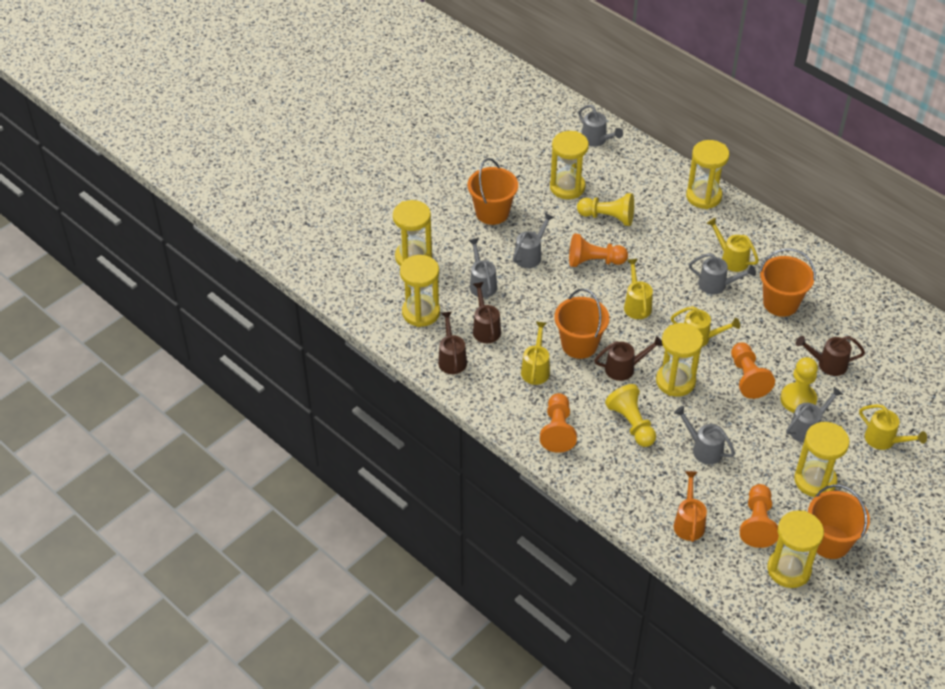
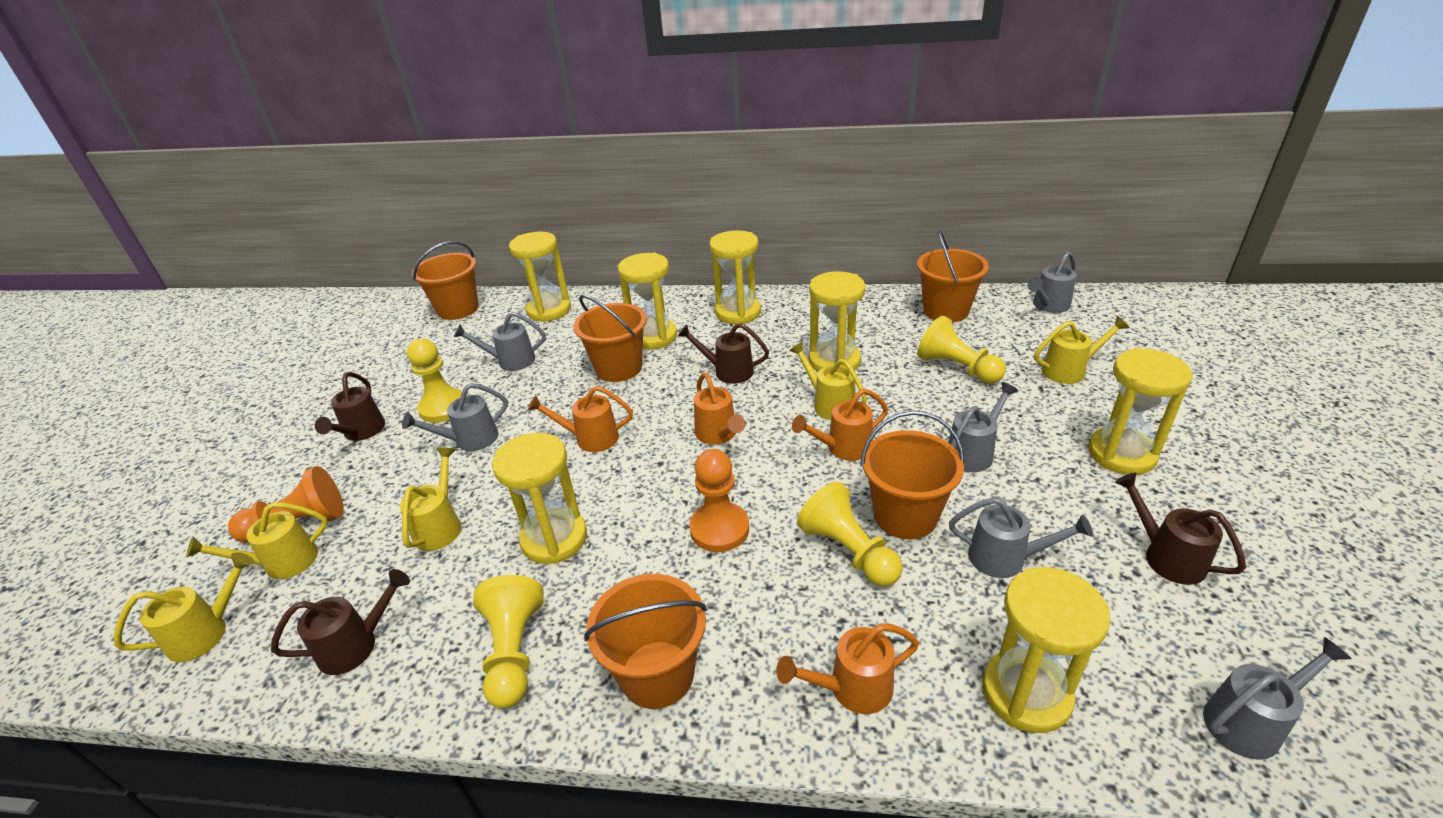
orange bucket: 4 -> 5
orange pawn: 4 -> 2
orange watering can: 1 -> 4
yellow pawn: 3 -> 4

